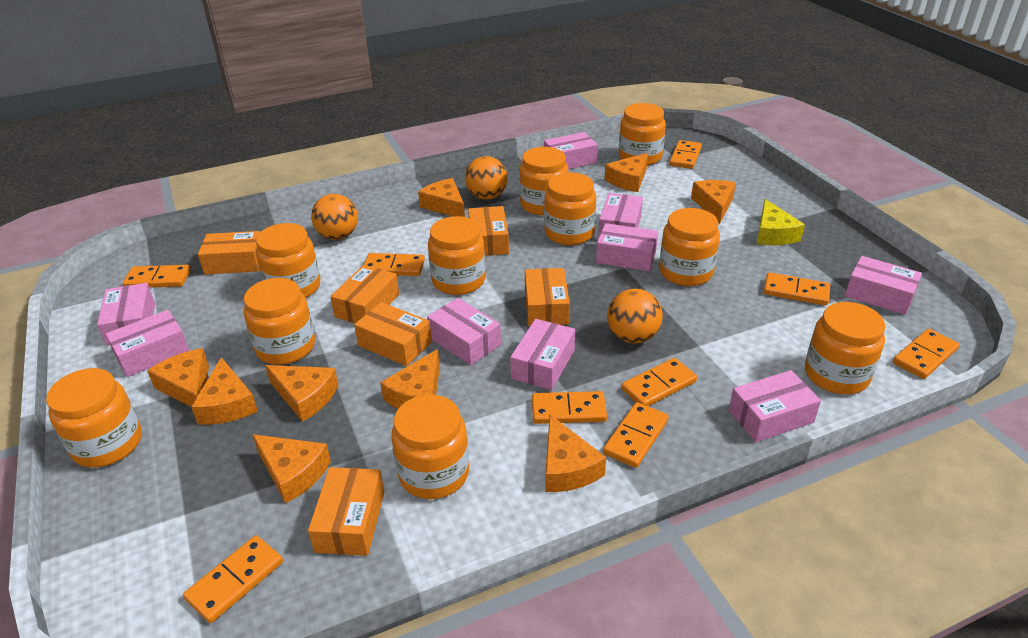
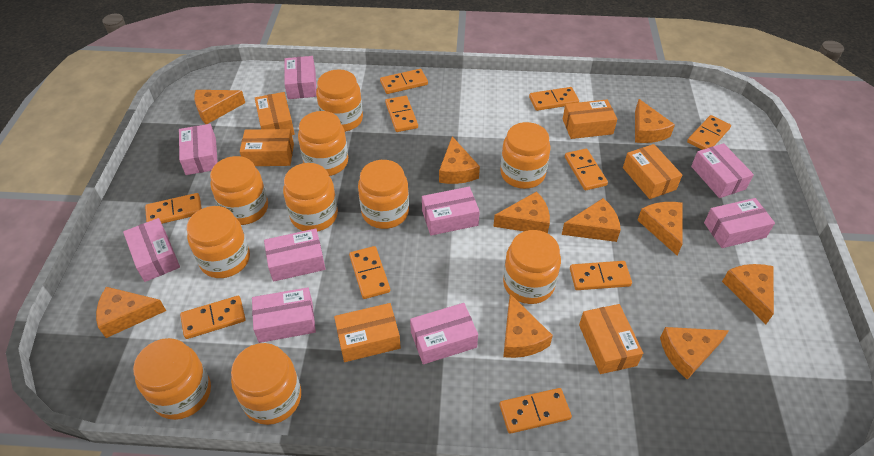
orange ball: 3 -> 0
orange cheese: 9 -> 10
orange domino: 9 -> 10
yellow cheese: 1 -> 0

